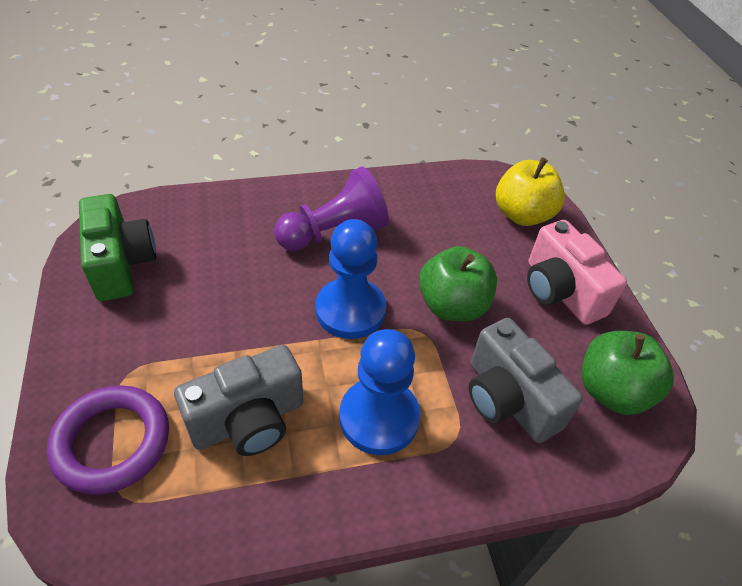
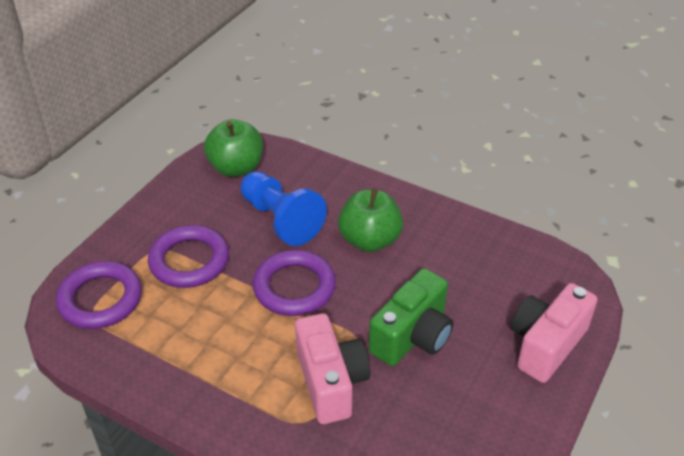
blue pawn: 2 -> 1
grey camera: 2 -> 0
pink camera: 1 -> 2
purple pawn: 1 -> 0
purple ring: 1 -> 3
yellow apple: 1 -> 0

